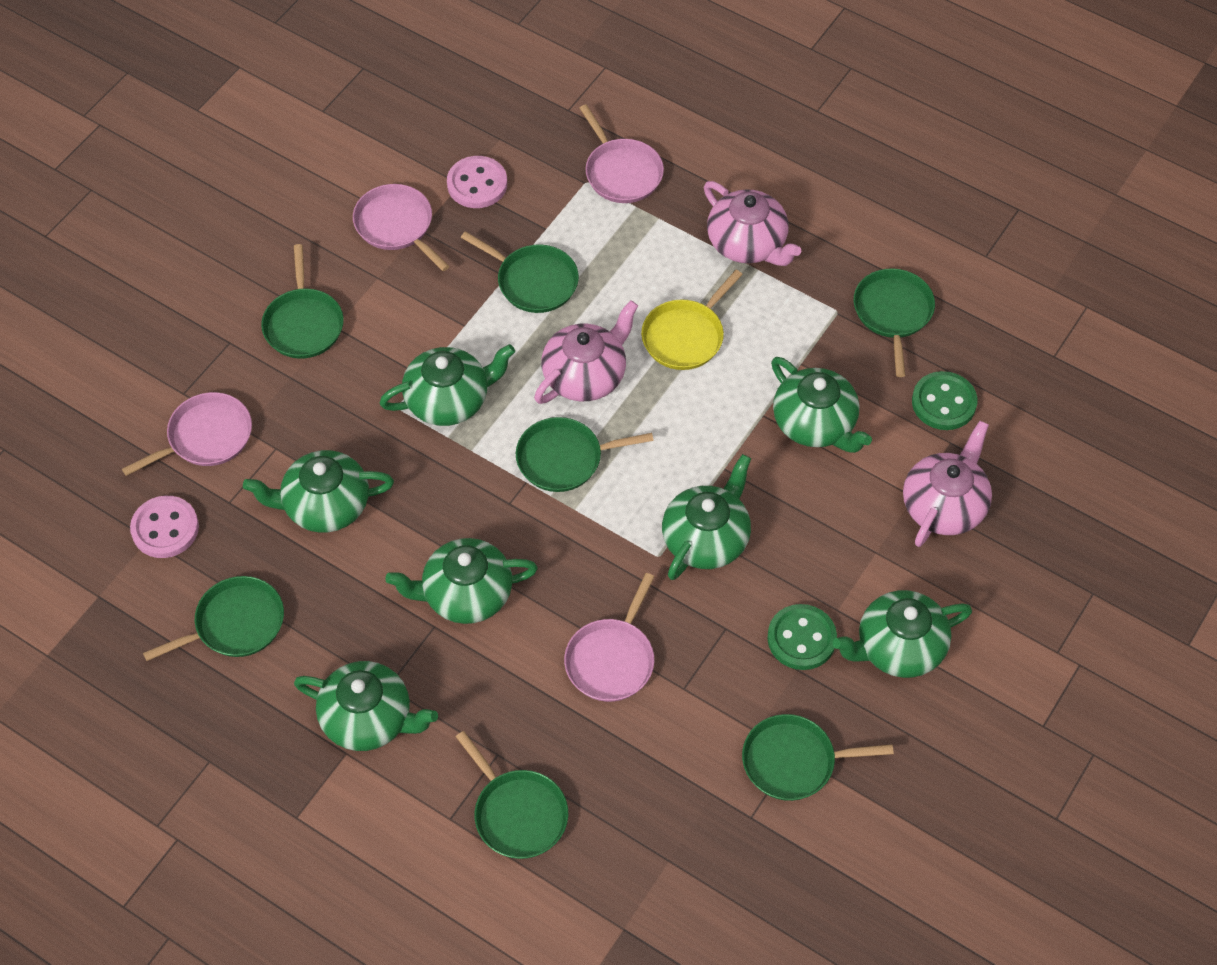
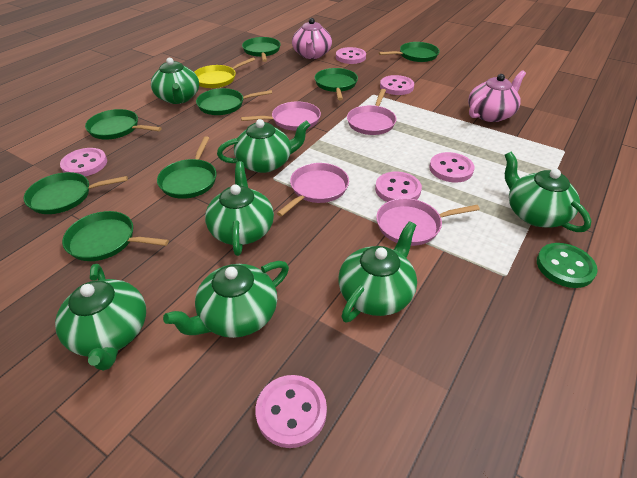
green button: 2 -> 1
green pan: 7 -> 8
pink button: 2 -> 6
pink teapot: 3 -> 2

